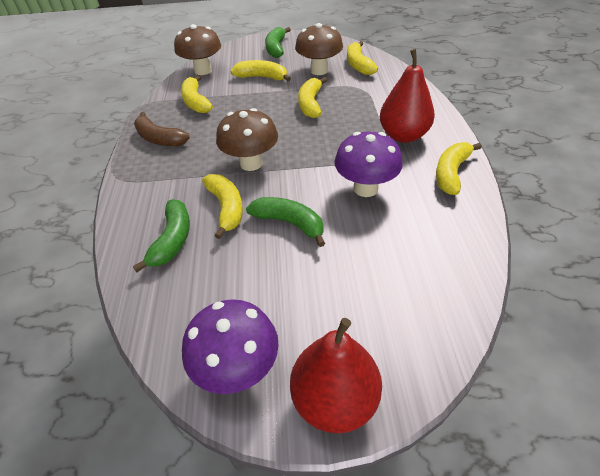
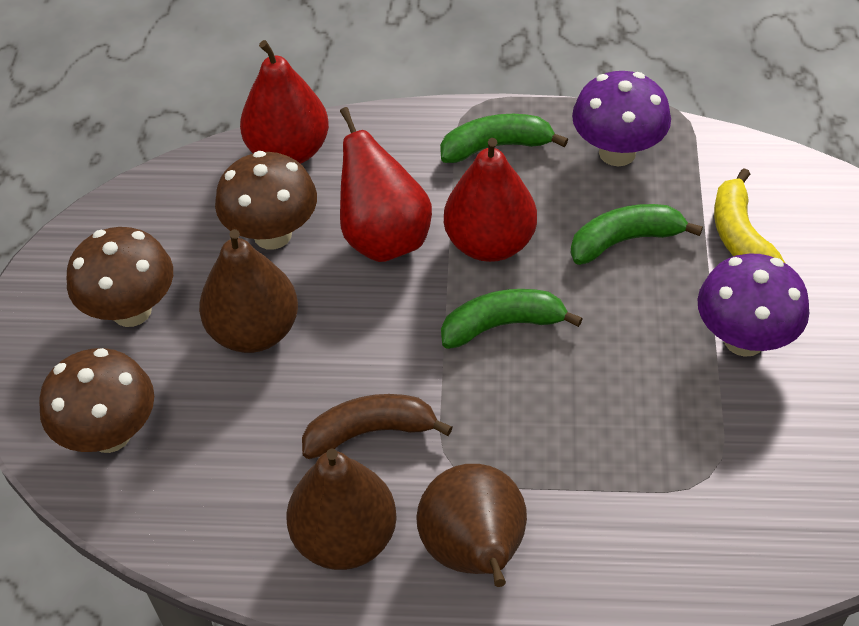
brown pear: 0 -> 3
red pear: 2 -> 3
yellow banana: 6 -> 1

